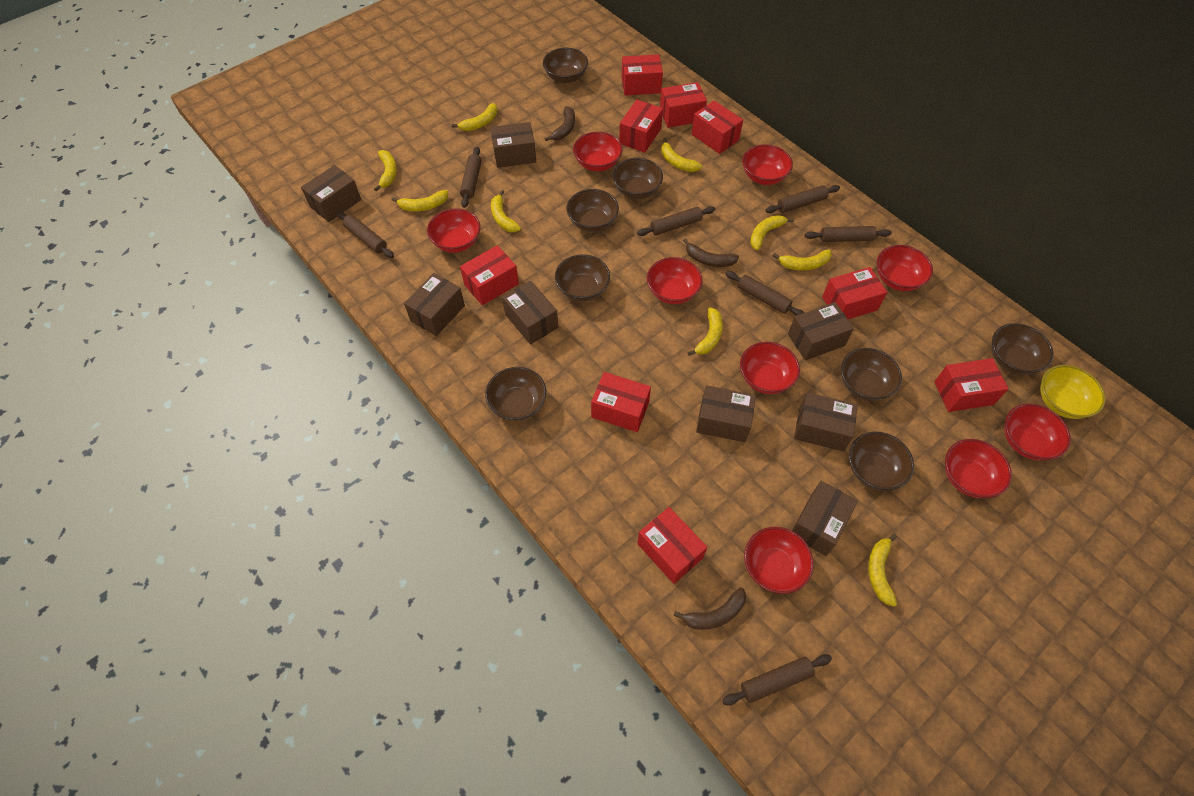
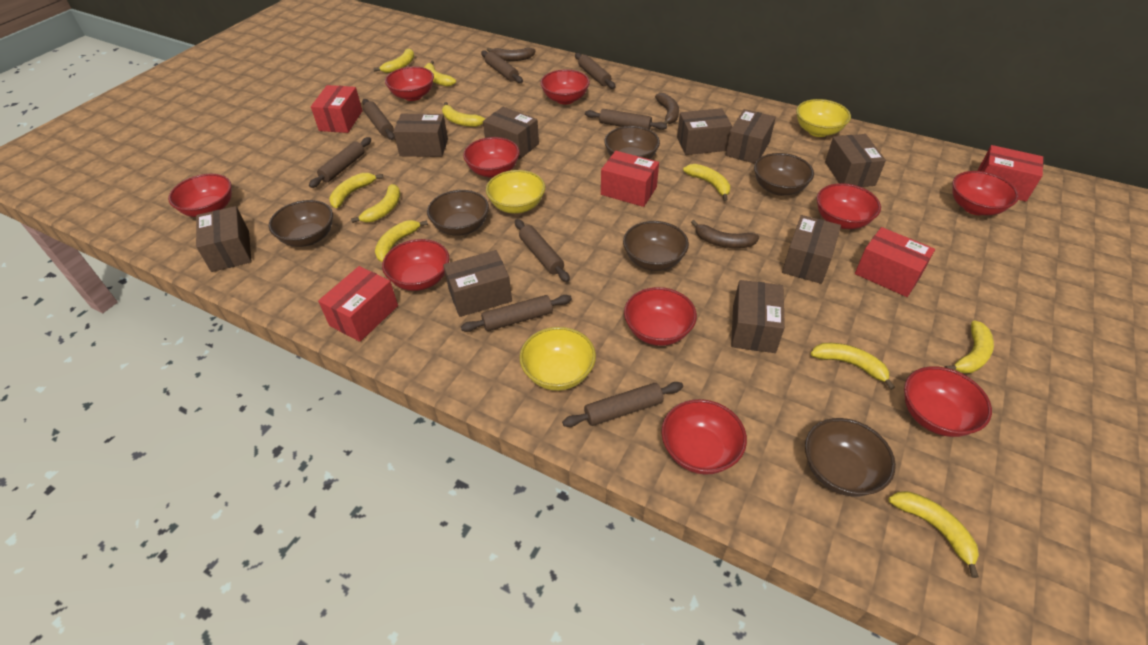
brown bowl: 8 -> 6
brown box: 8 -> 9
brown rolling pin: 7 -> 8
red bowl: 9 -> 10
red box: 9 -> 5
yellow banana: 9 -> 10
yellow bowl: 1 -> 3

